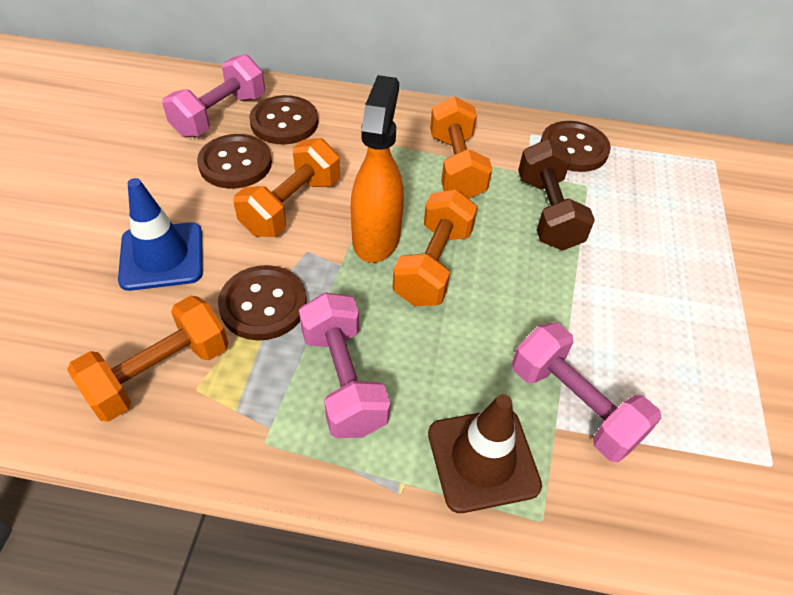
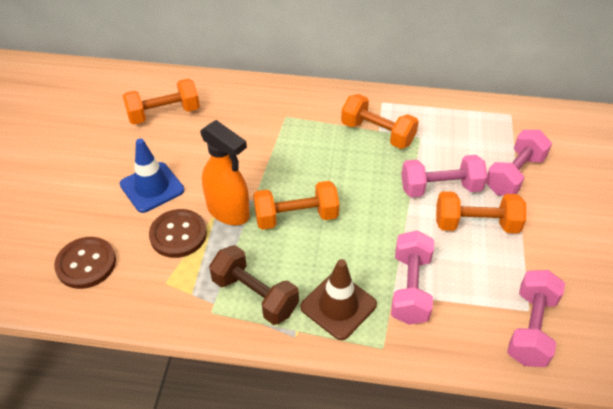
brown button: 4 -> 2
pink dumbbell: 3 -> 4

